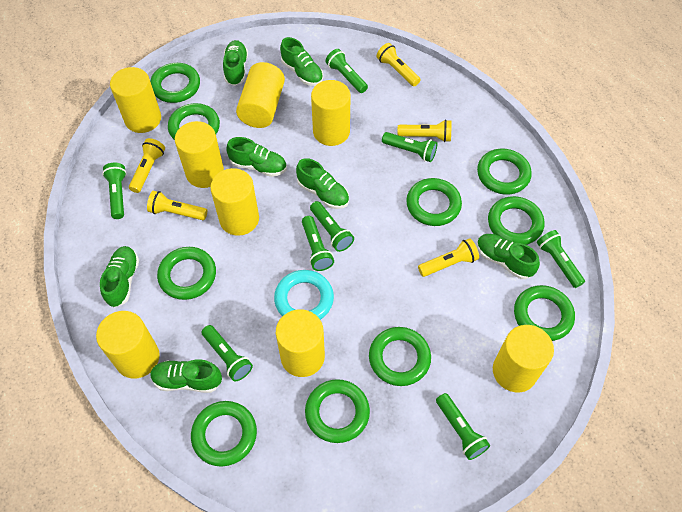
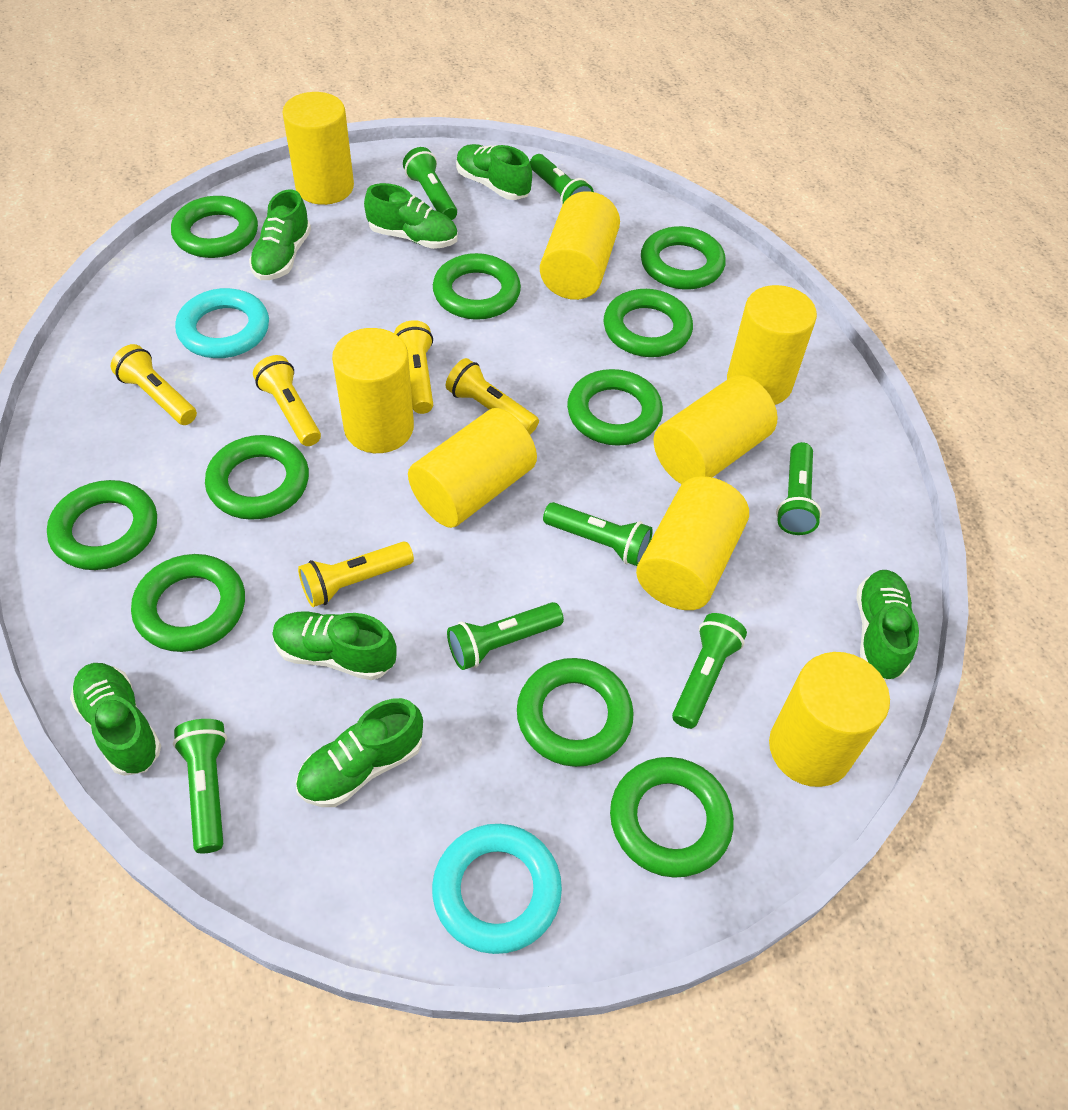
green flashlight: 8 -> 7
turquoise ring: 1 -> 2

